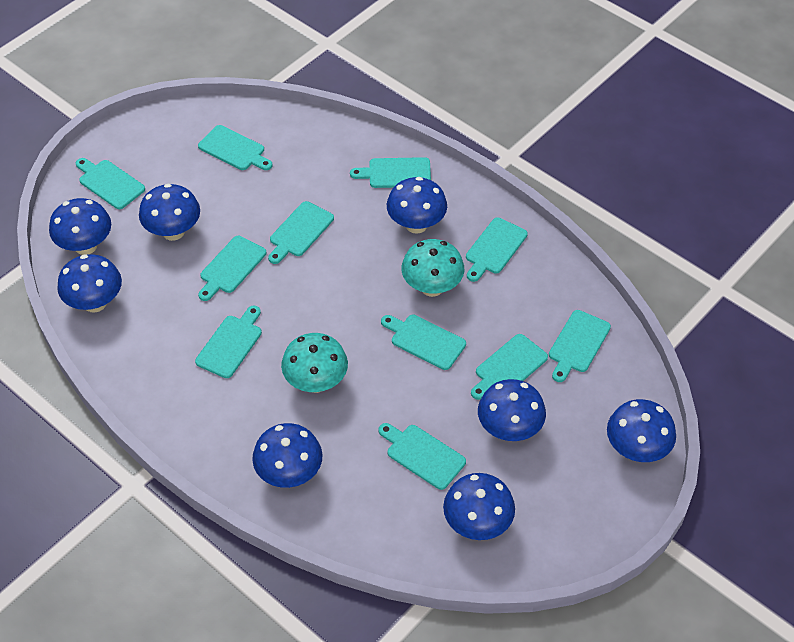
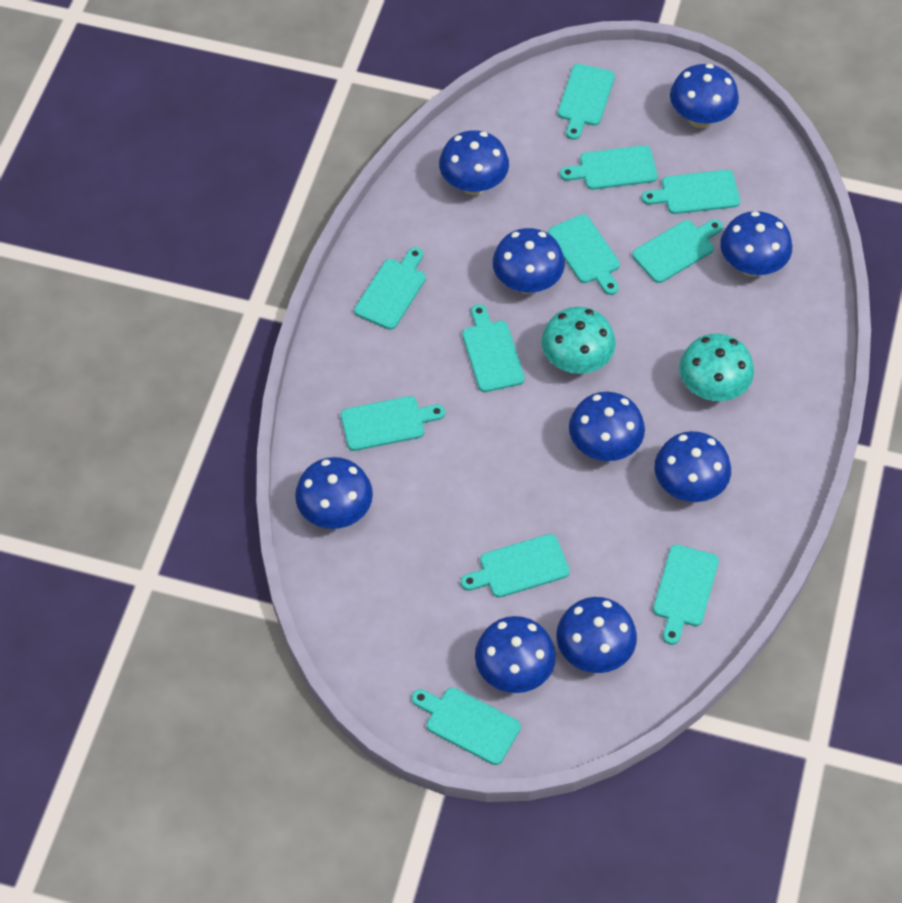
blue mushroom: 8 -> 9

